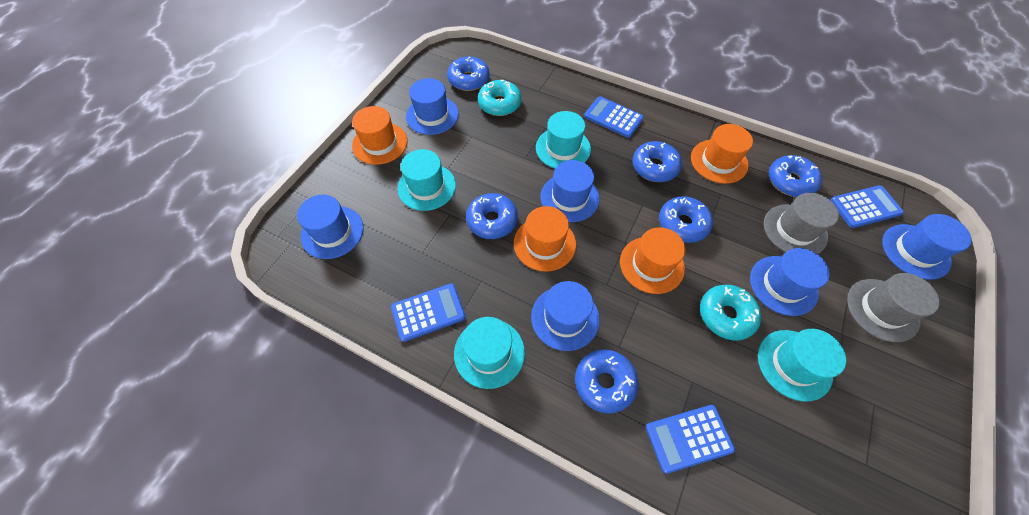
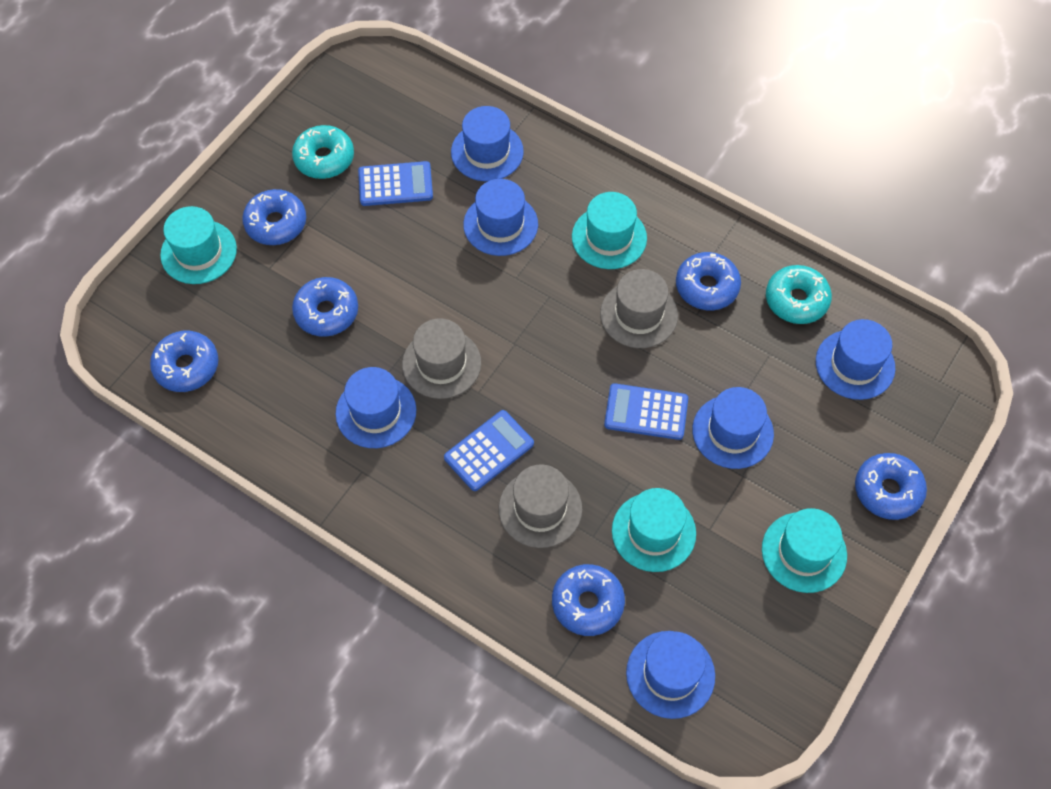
blue calculator: 4 -> 3
grey hat: 2 -> 3
orange hat: 4 -> 0

